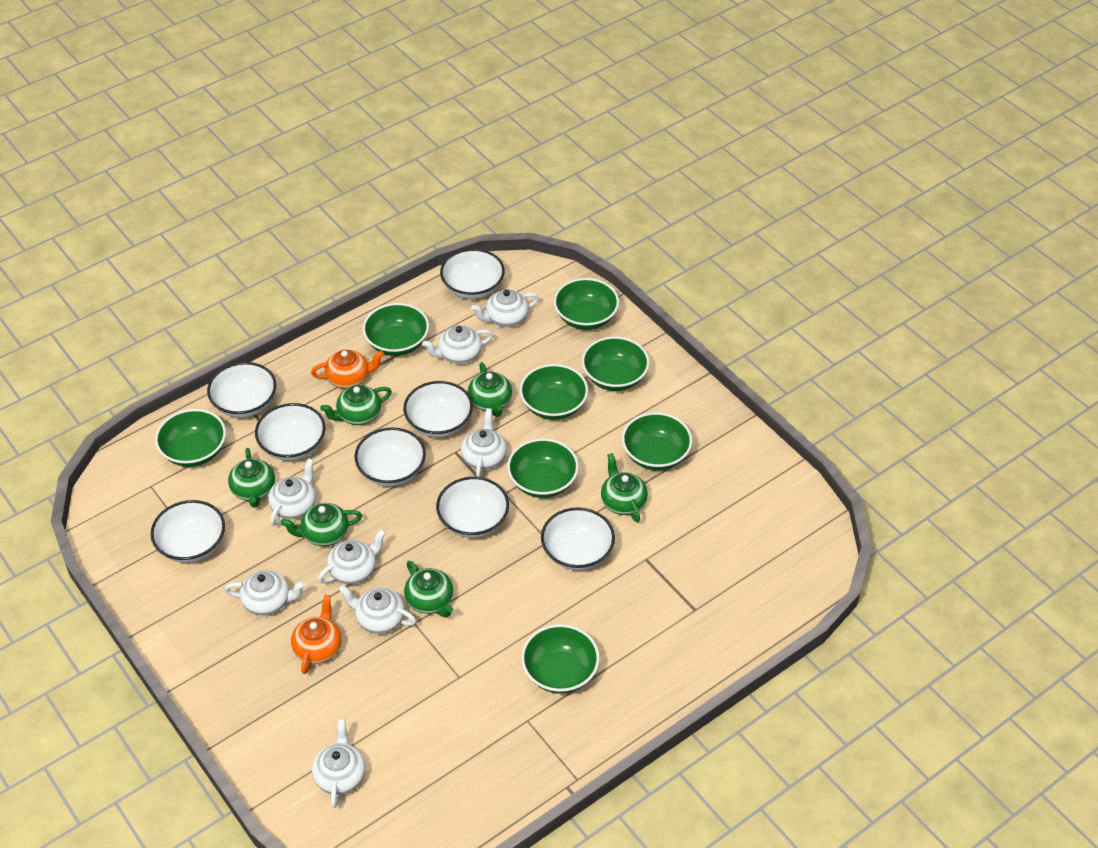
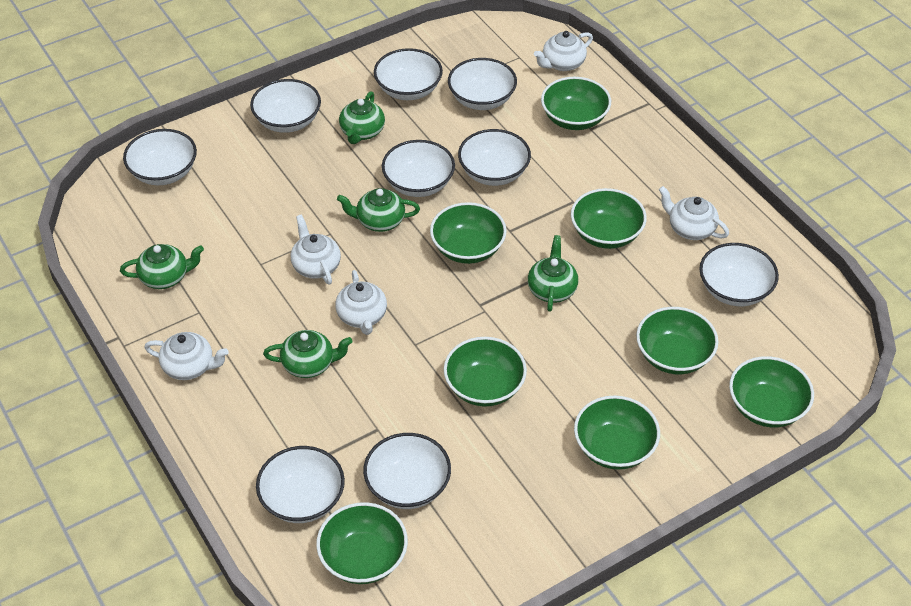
green teapot: 6 -> 5
orange teapot: 2 -> 0
white bowl: 8 -> 9
white teapot: 8 -> 5

